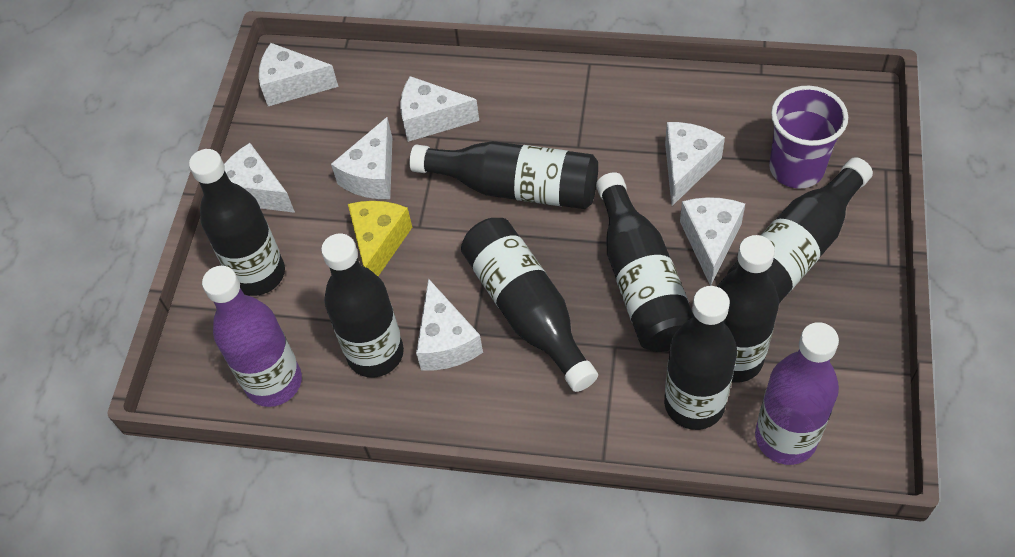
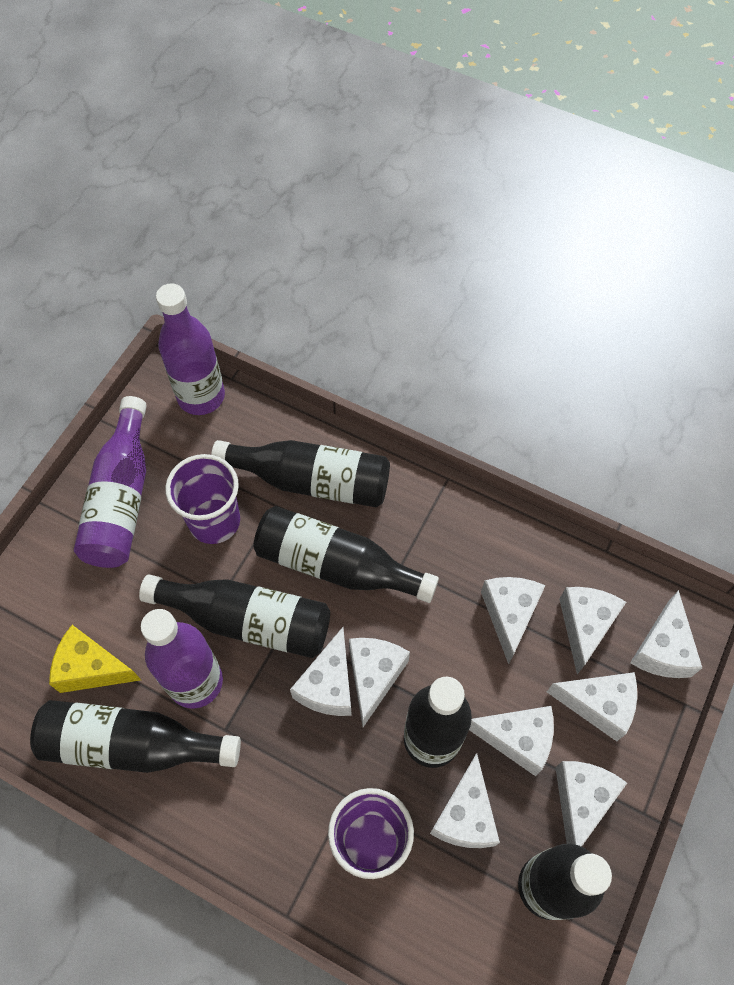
black bottle: 8 -> 6
purple bottle: 2 -> 3
purple cup: 1 -> 2
white cheese: 7 -> 9

